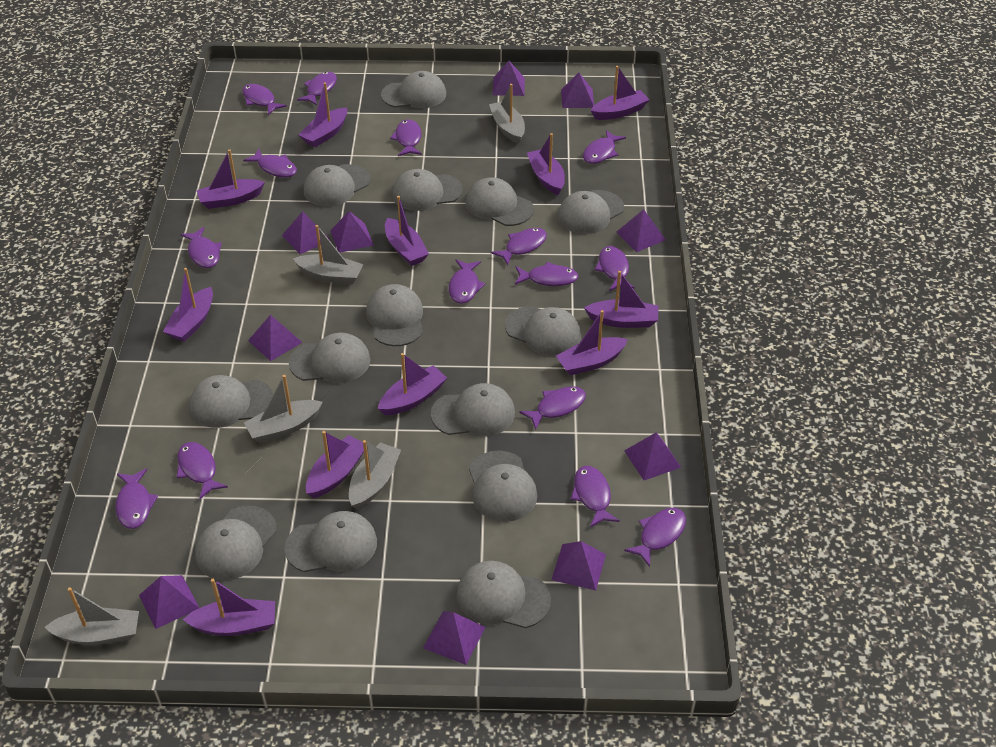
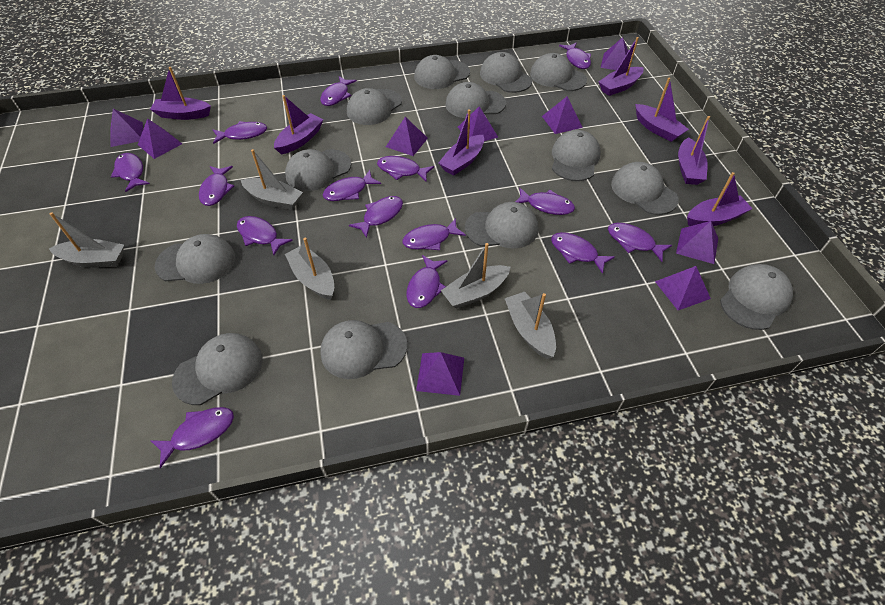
grey cap: 14 -> 13
purple boat: 11 -> 7
purple pyramid: 10 -> 9

